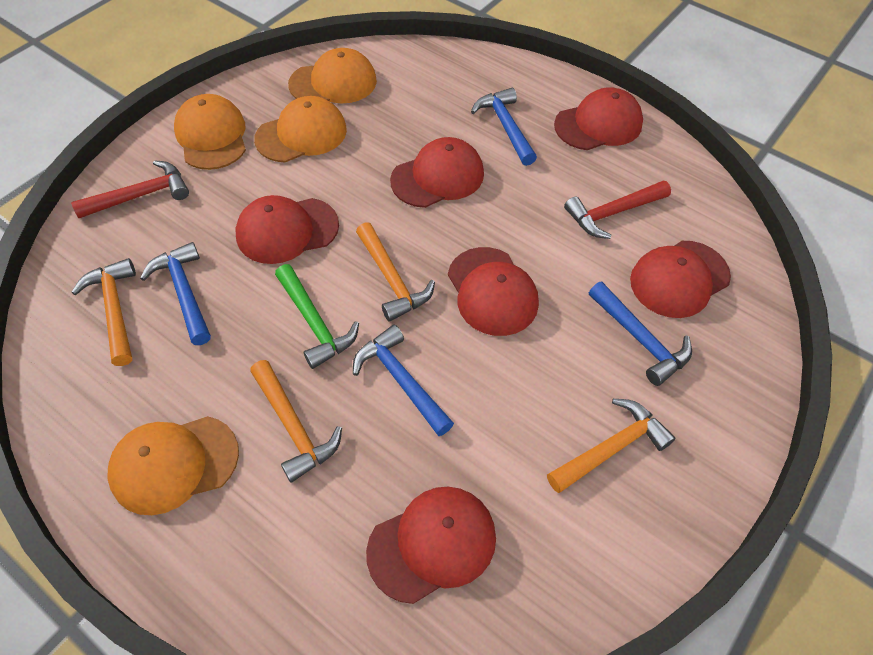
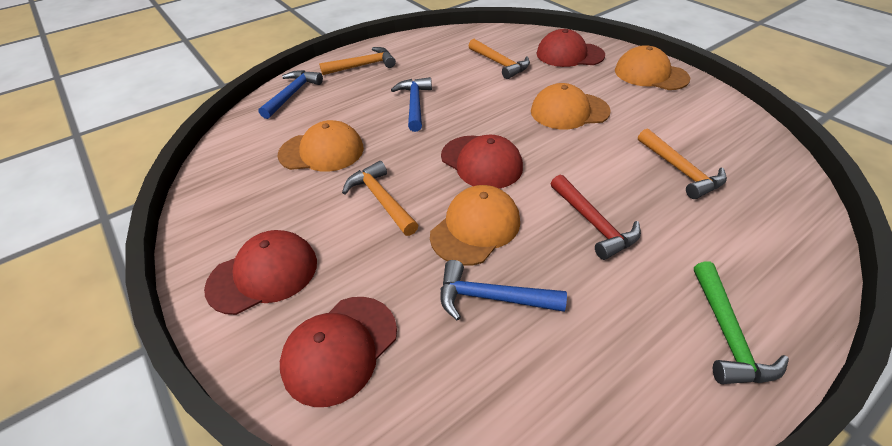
blue hammer: 4 -> 3
red cap: 6 -> 4
red hammer: 2 -> 1

